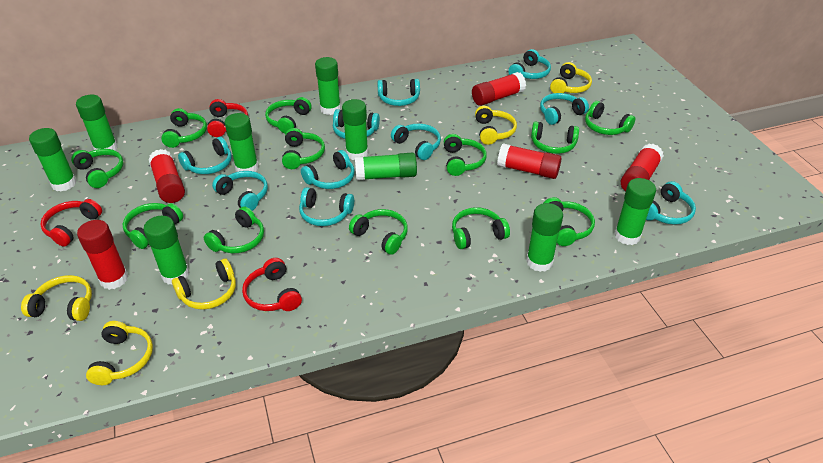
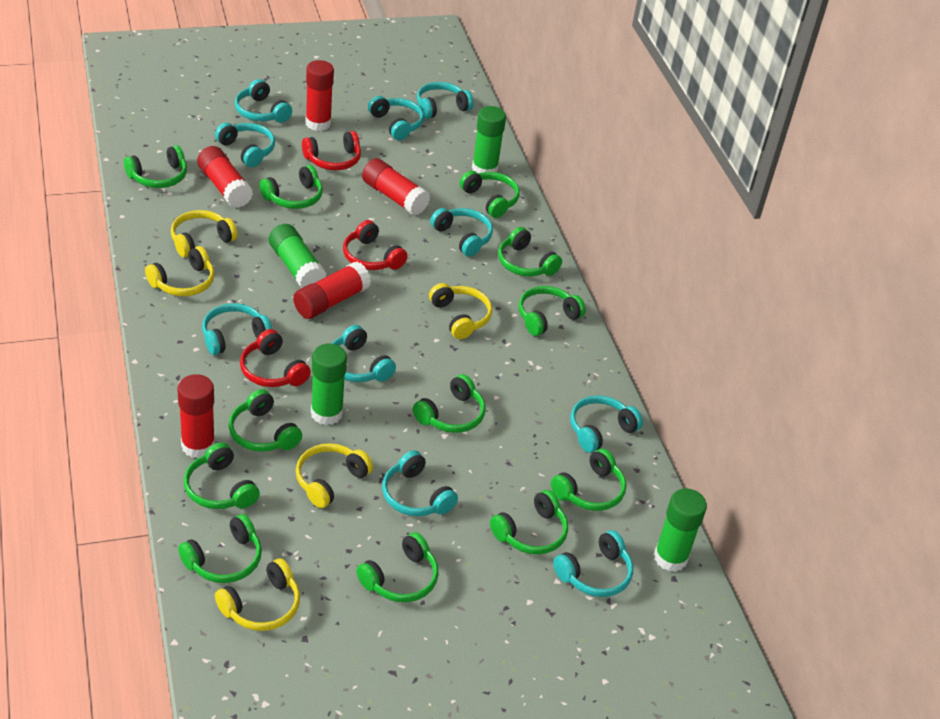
green glue stick: 9 -> 4

